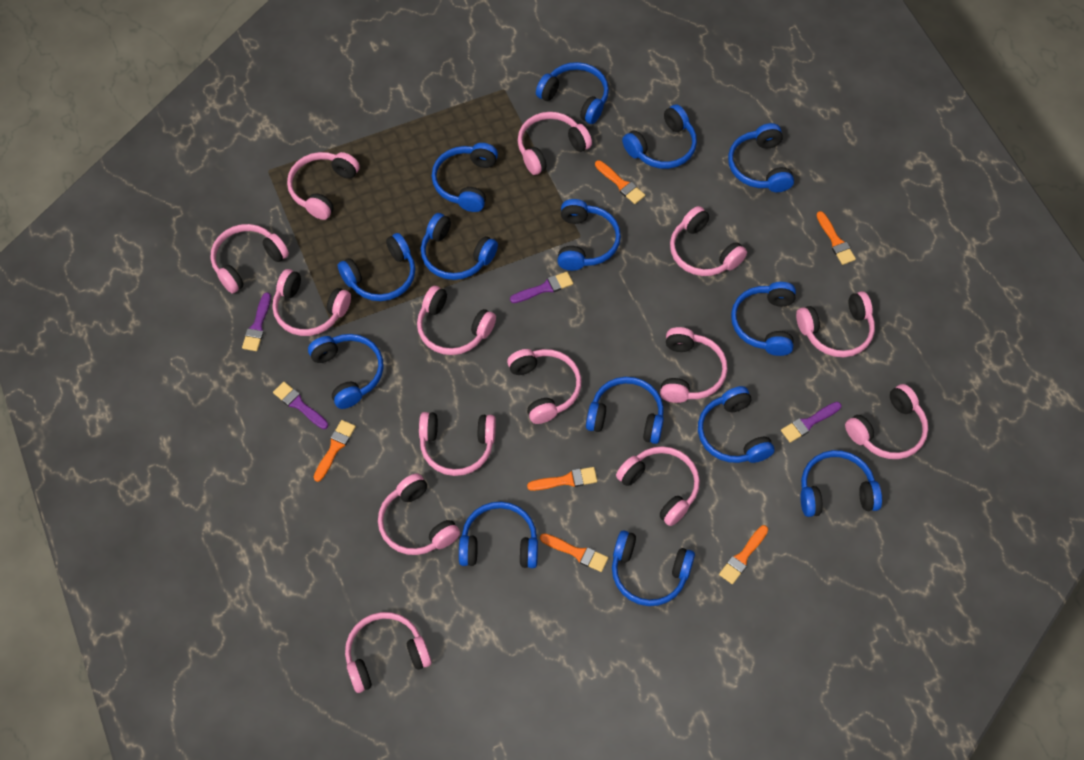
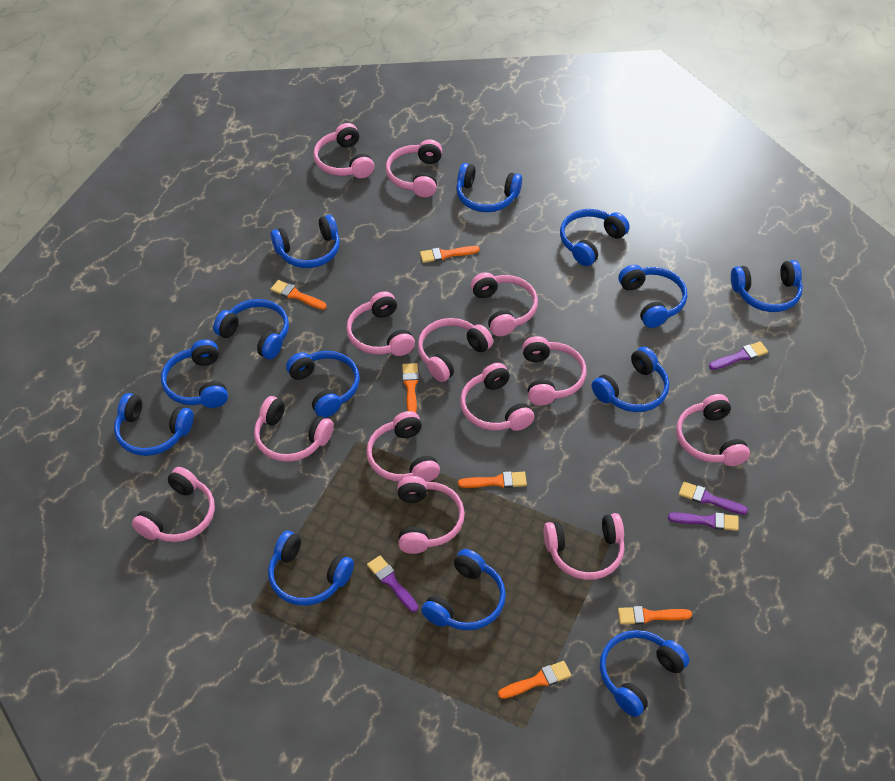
blue headphones: 14 -> 13
pink headphones: 14 -> 13

